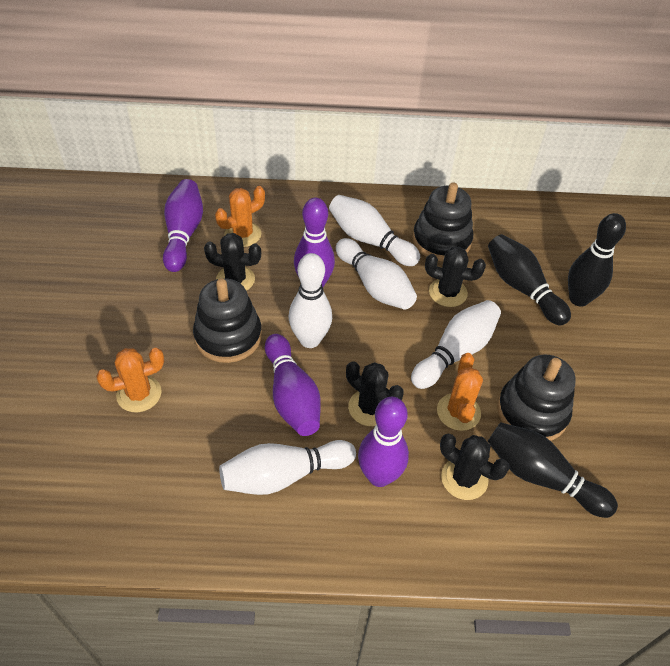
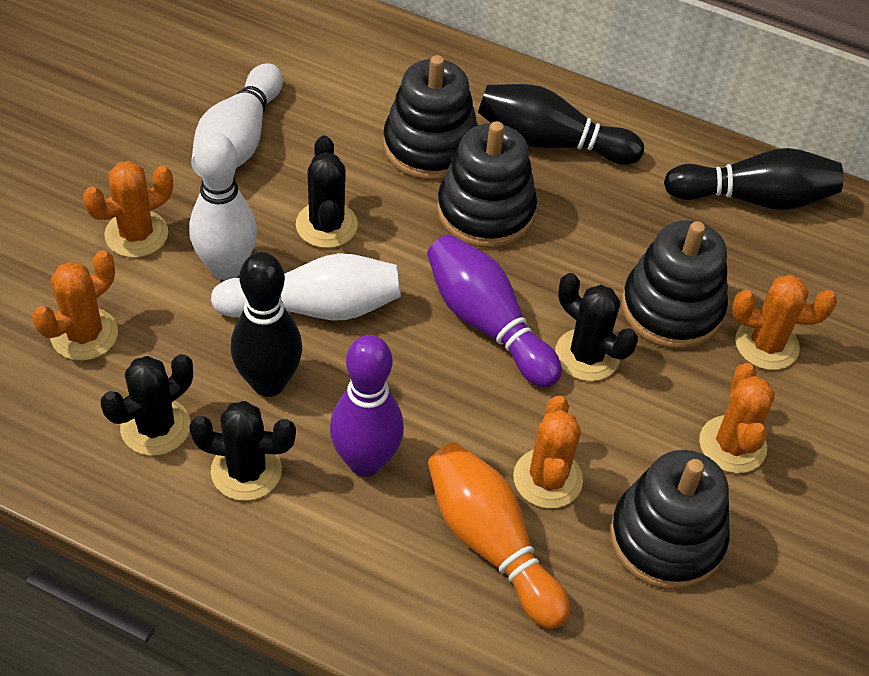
black stacking toy: 3 -> 4
orange bowling pin: 0 -> 1
orange cactus: 3 -> 5
purple bowling pin: 4 -> 2
white bowling pin: 5 -> 3

